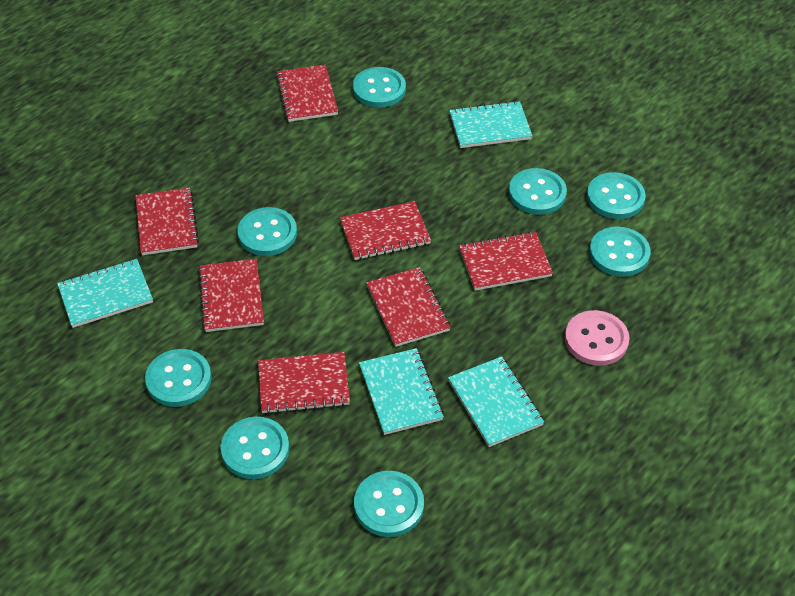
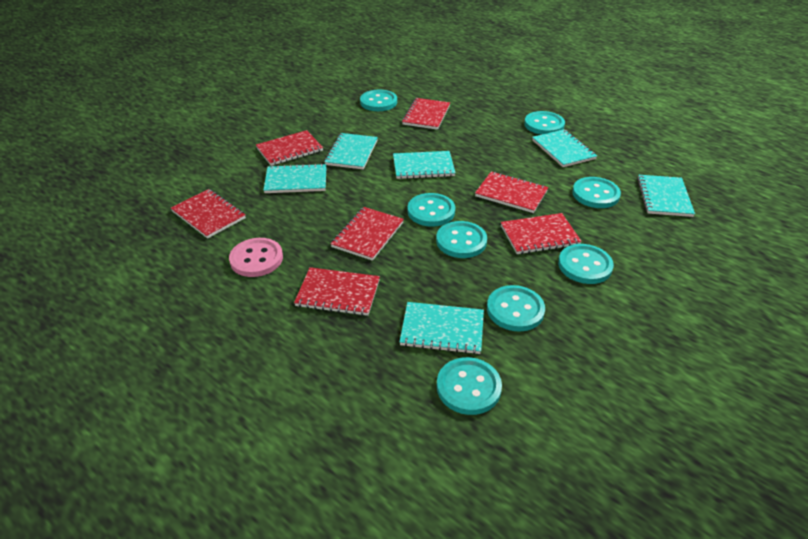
turquoise notebook: 4 -> 6

